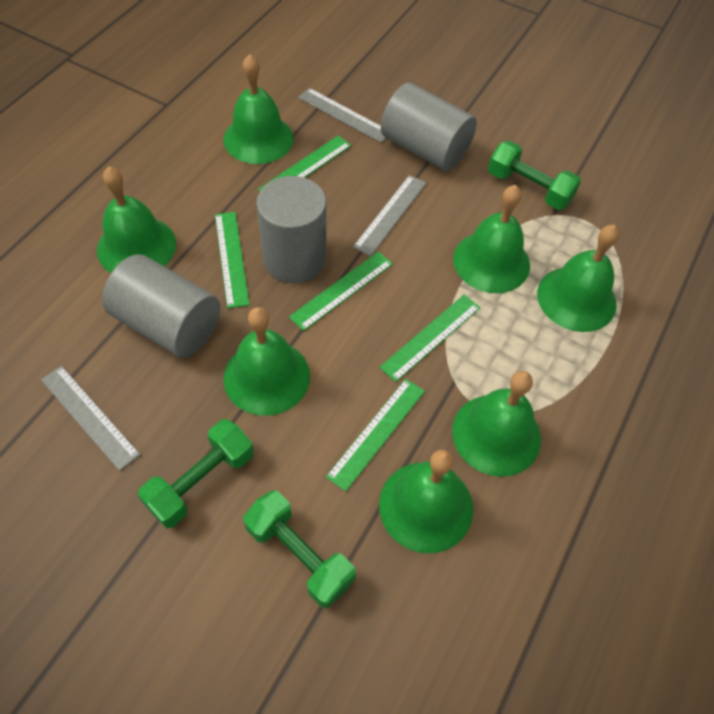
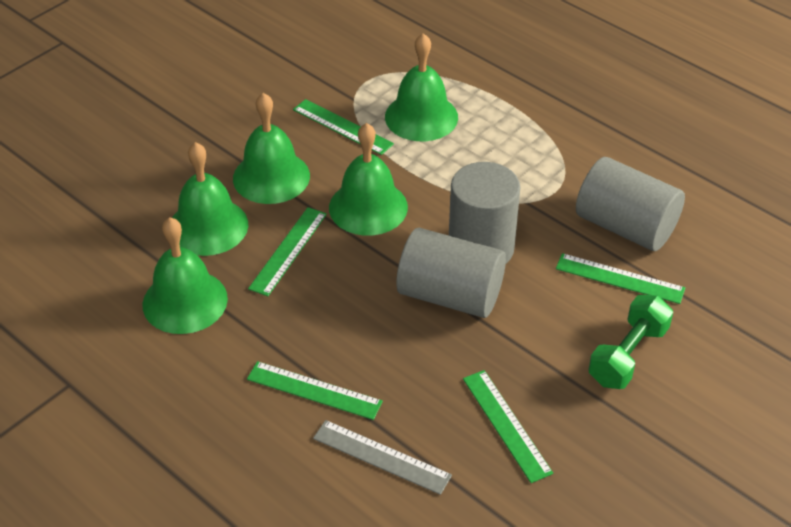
green bell: 7 -> 5
green dumbbell: 3 -> 1
grey ruler: 3 -> 1

